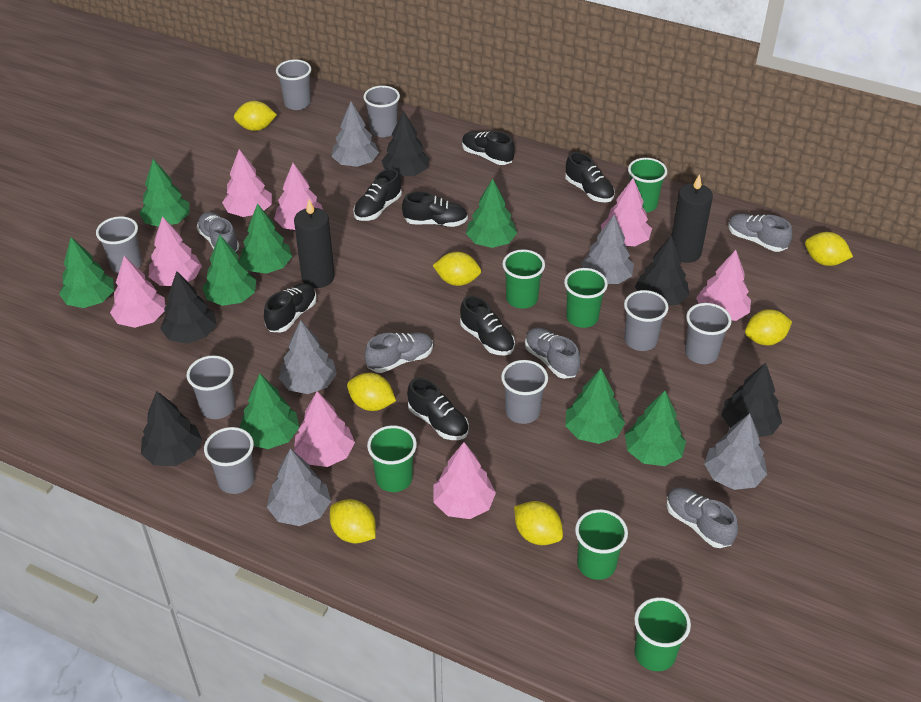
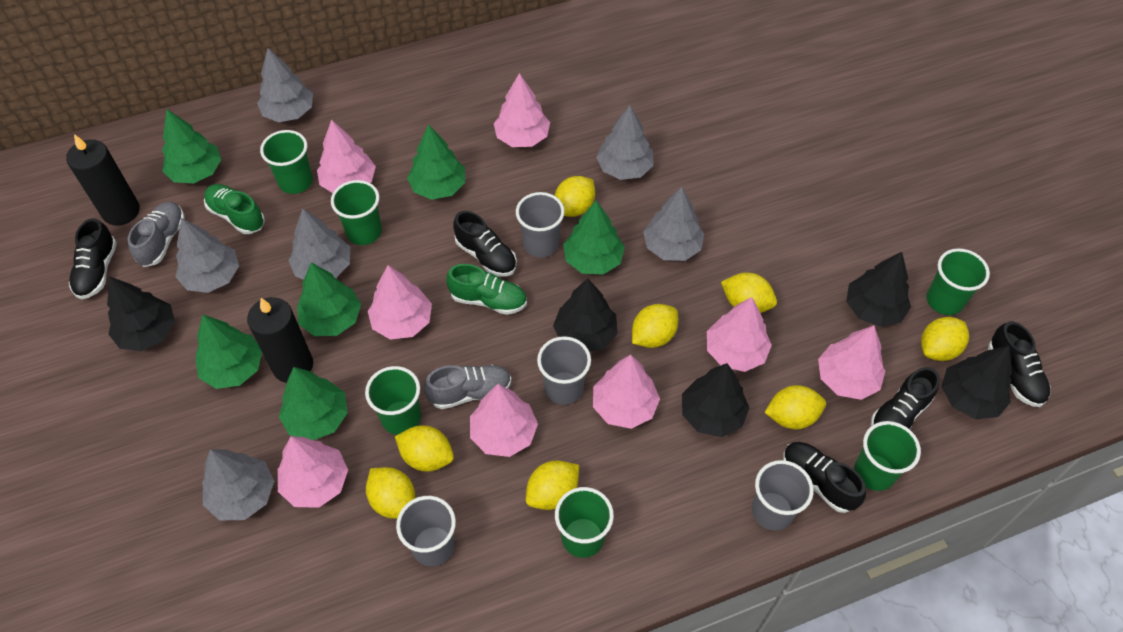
black shoe: 7 -> 5
green shoe: 0 -> 2
green tree: 8 -> 6
grey cup: 8 -> 4
grey shoe: 5 -> 2
grey tree: 5 -> 6
yellow lemon: 7 -> 8

